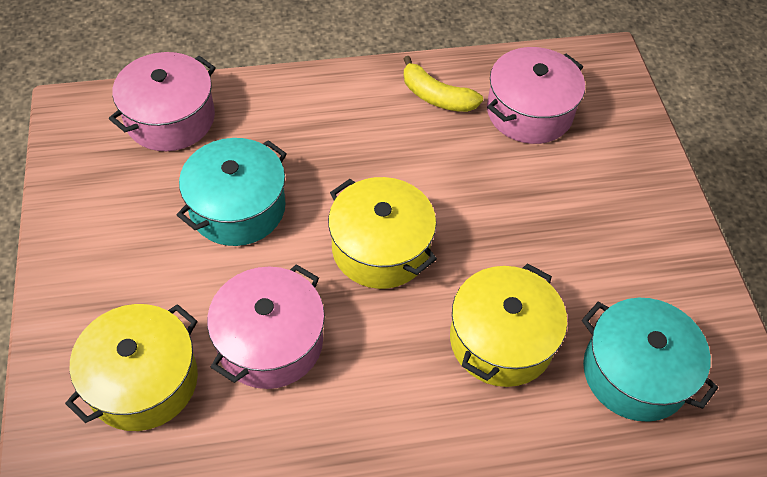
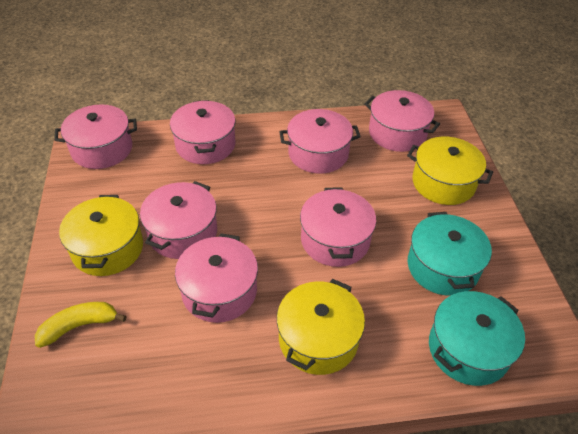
pink pot: 3 -> 7

